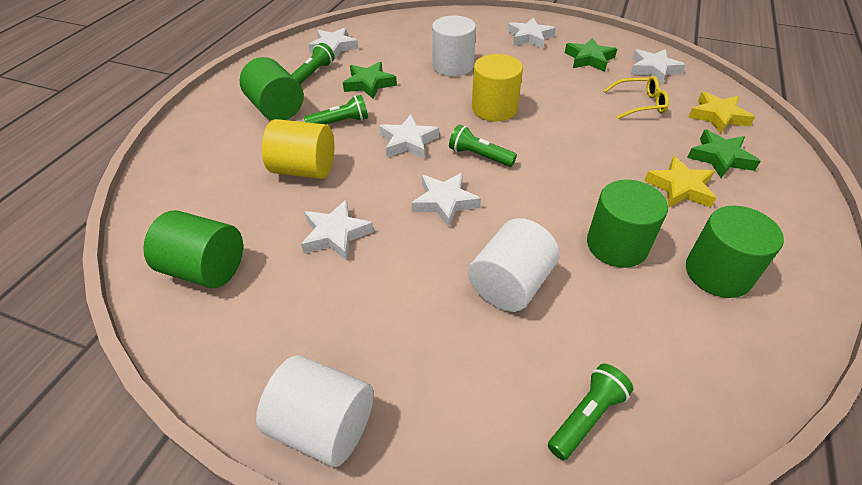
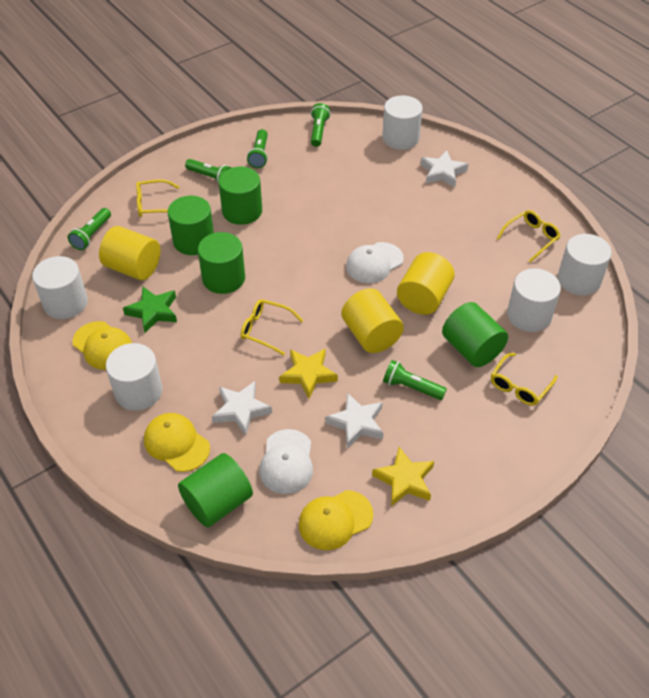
green cylinder: 4 -> 5
green flashlight: 4 -> 5
green star: 3 -> 1
white cap: 0 -> 2
white cylinder: 3 -> 5
white star: 6 -> 3
yellow cap: 0 -> 3
yellow cylinder: 2 -> 3
yellow glasses: 1 -> 4

